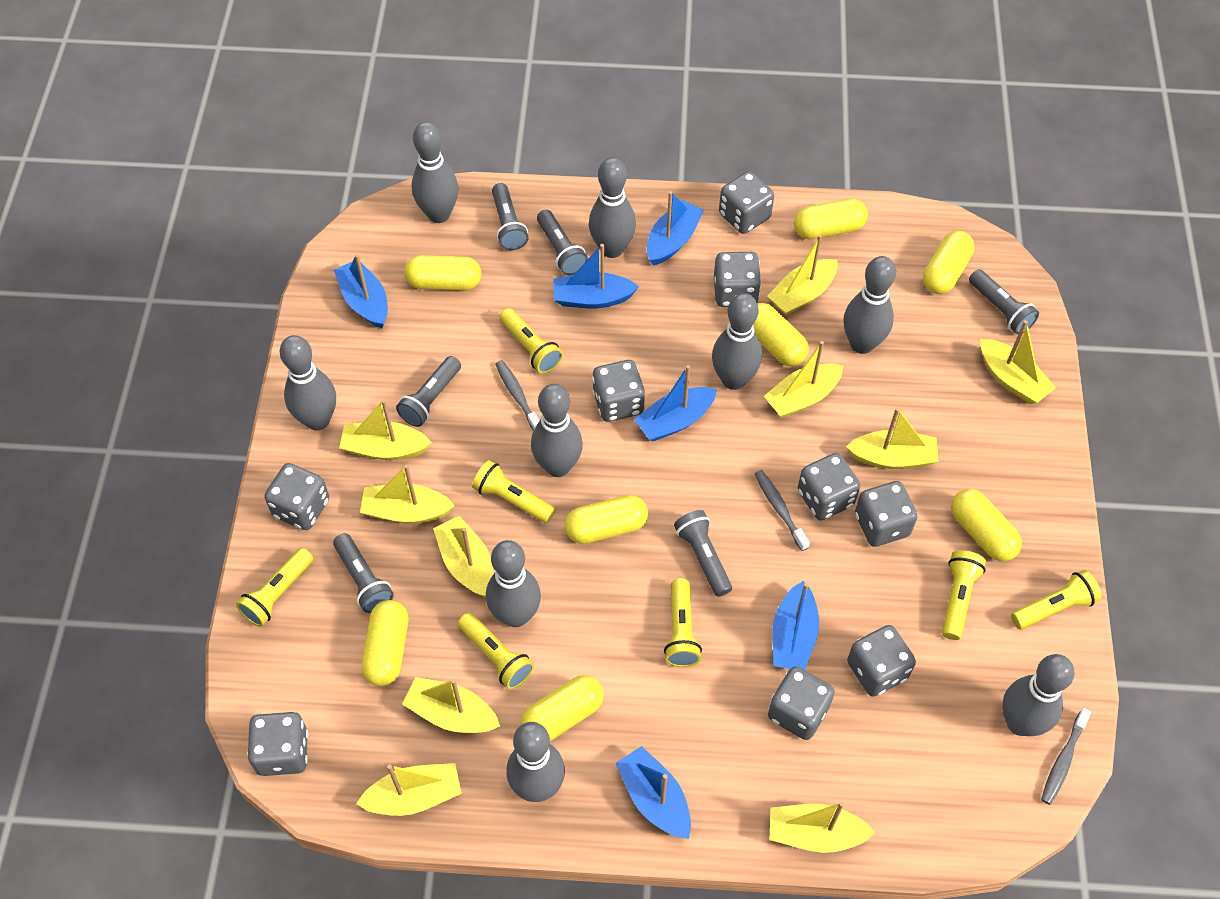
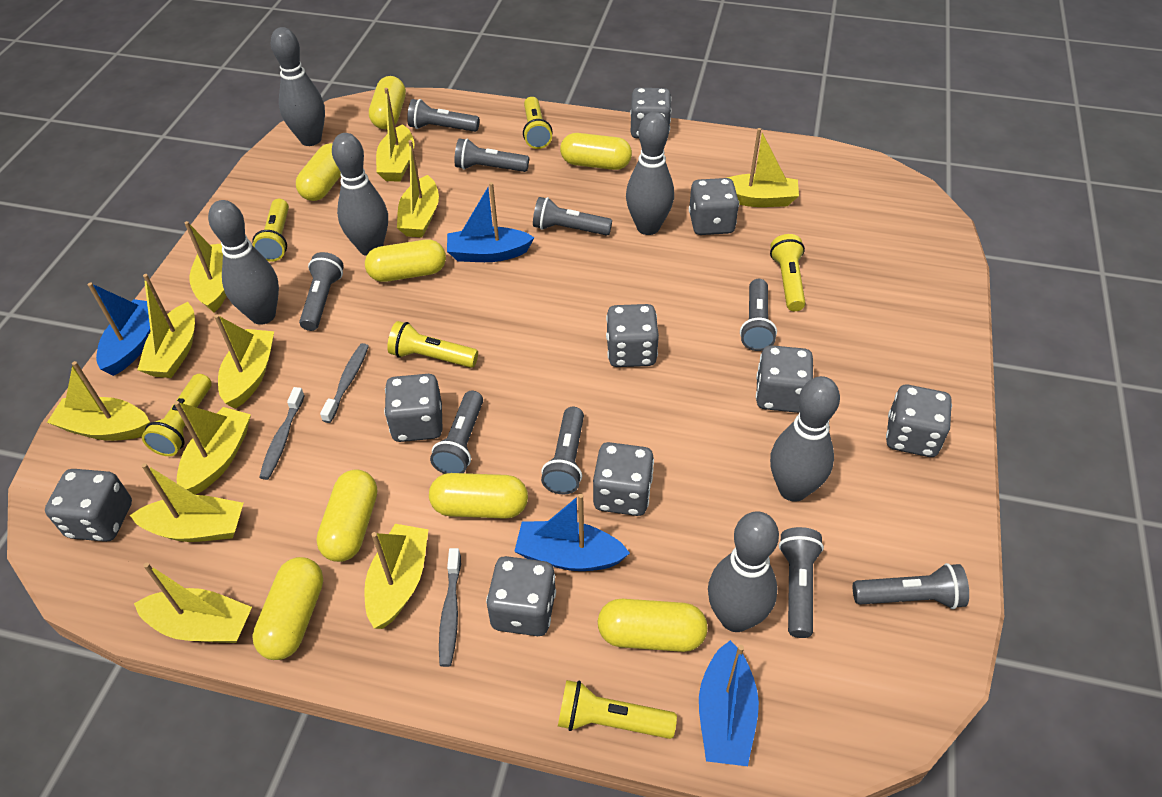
blue boat: 6 -> 4
grey bowling pin: 9 -> 6
grey flashlight: 6 -> 9
yellow boat: 10 -> 11
yellow flashlight: 7 -> 6

